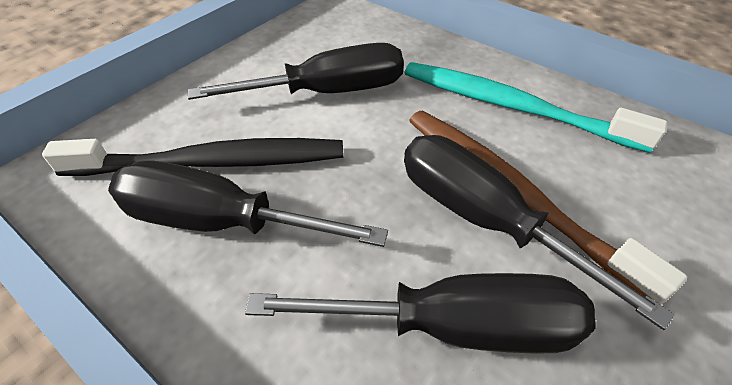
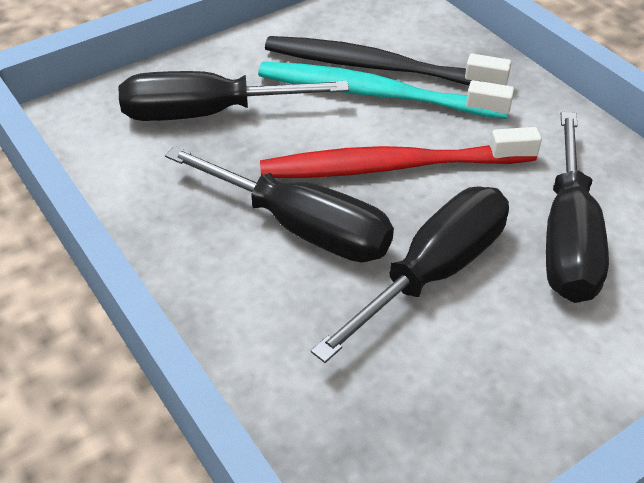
brown toothbrush: 1 -> 0
red toothbrush: 0 -> 1

